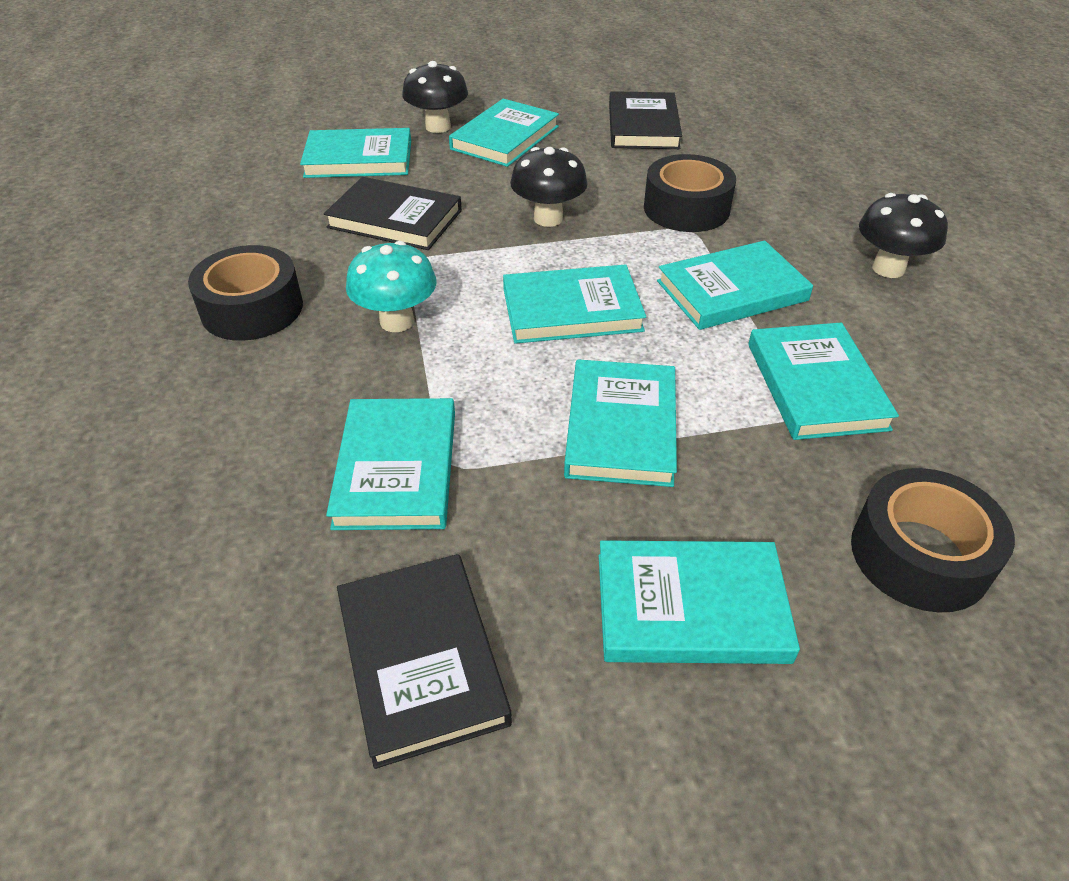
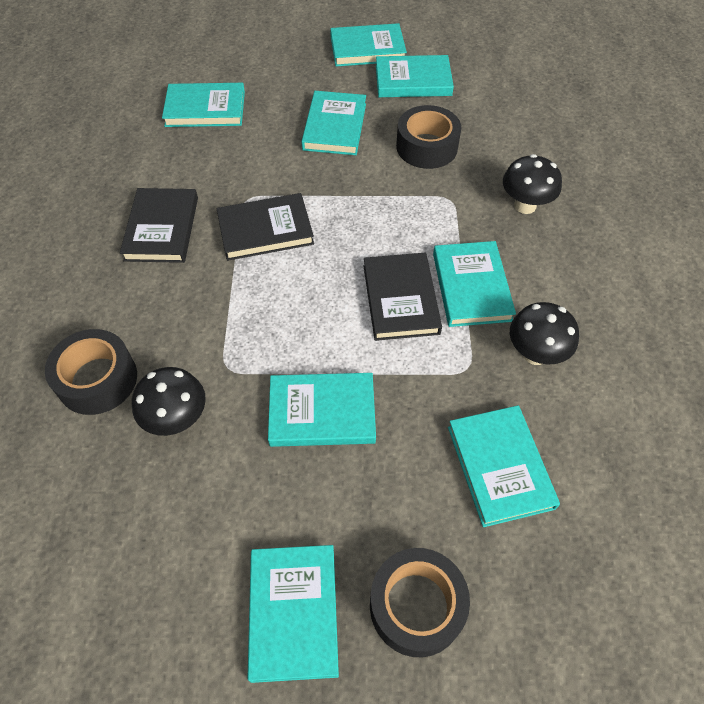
turquoise mushroom: 1 -> 0

